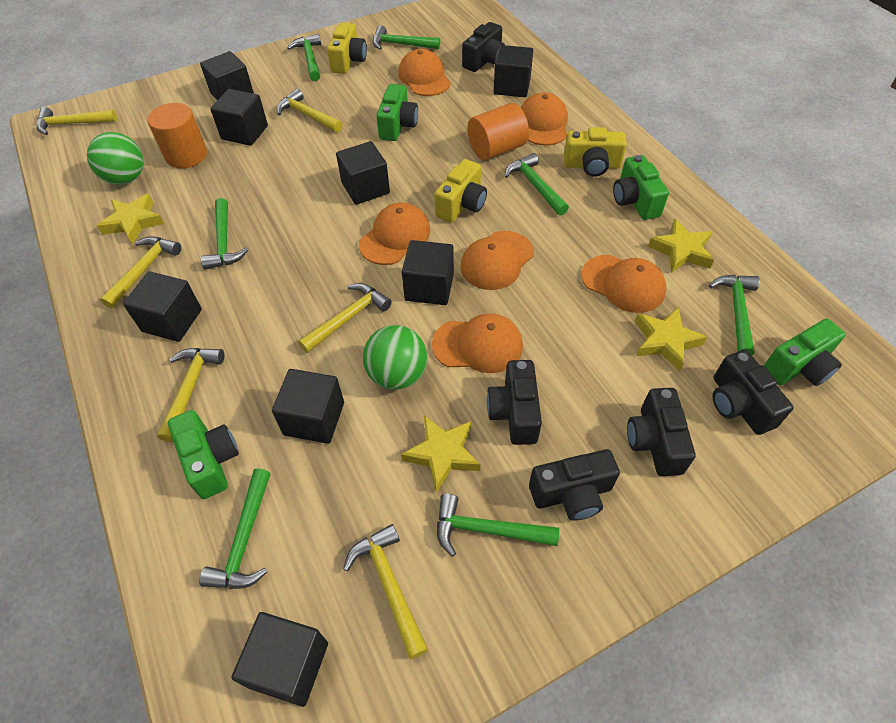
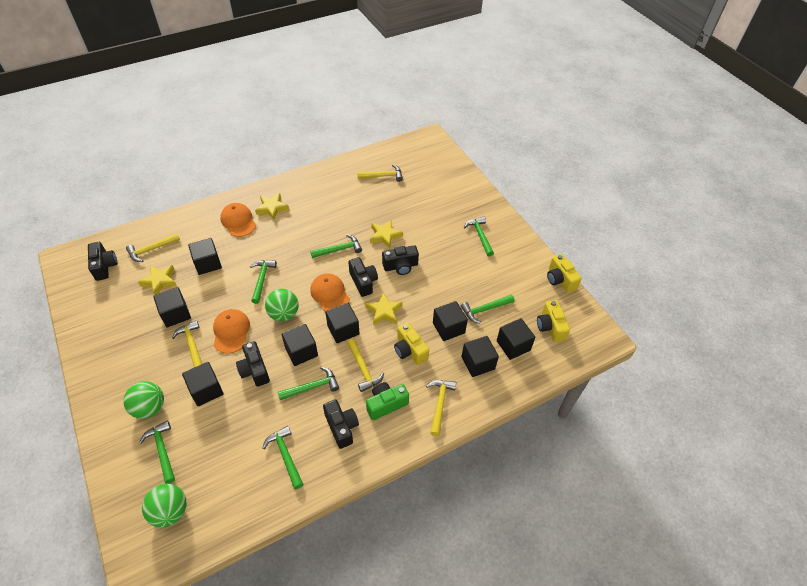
green ball: 2 -> 3
green camera: 4 -> 1
orange cap: 6 -> 3
orange cylinder: 2 -> 0
yellow hammer: 6 -> 5

